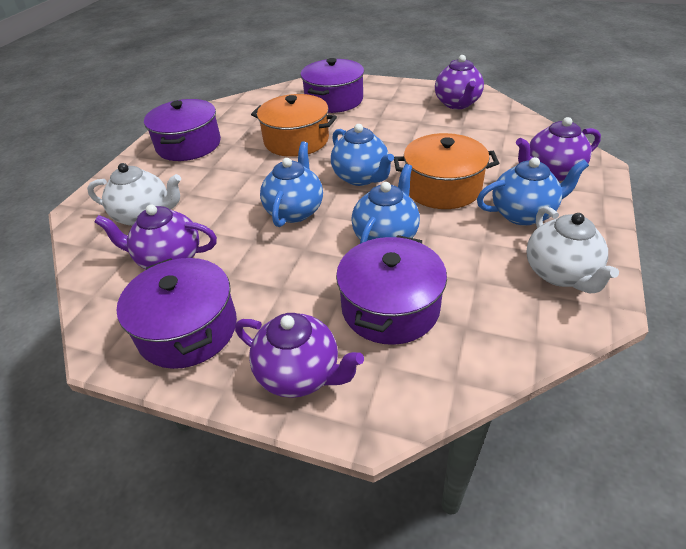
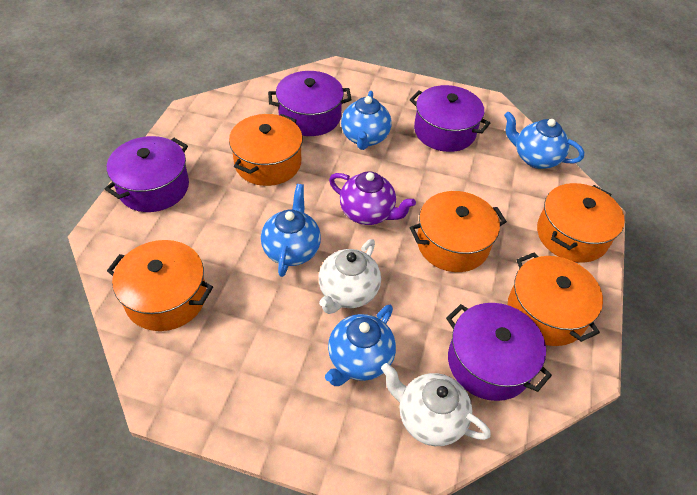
orange pot: 2 -> 5
purple teapot: 4 -> 1

